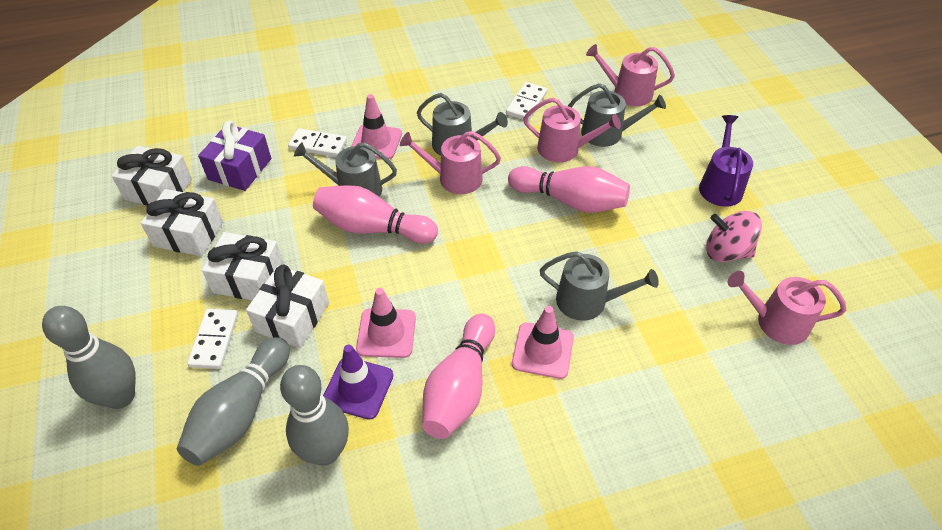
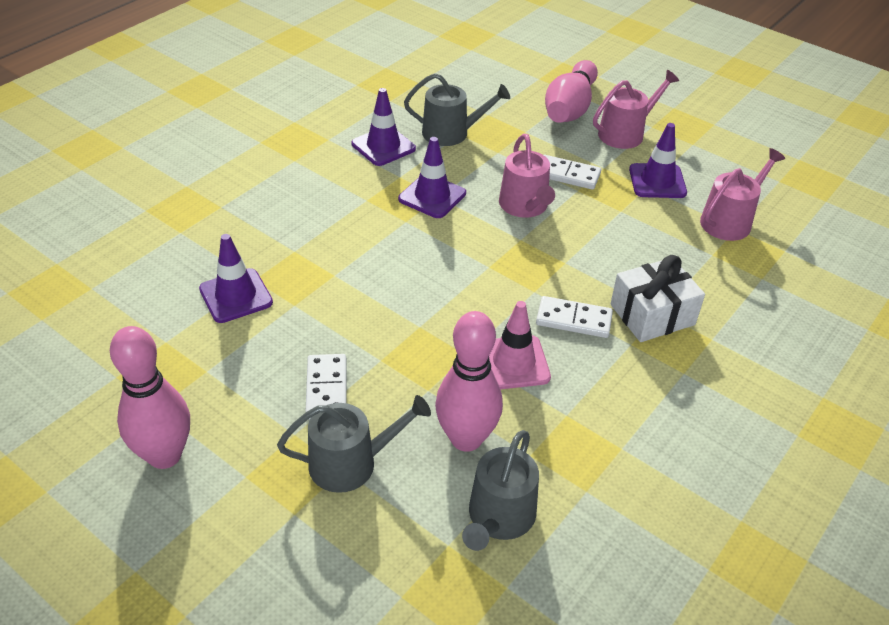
grey bowling pin: 3 -> 0
grey watering can: 4 -> 3
pink spinning top: 1 -> 0
pink traffic cone: 3 -> 1
pink watering can: 4 -> 3
purple gift: 1 -> 0
purple traffic cone: 1 -> 4
purple watering can: 1 -> 0
white gift: 4 -> 1

